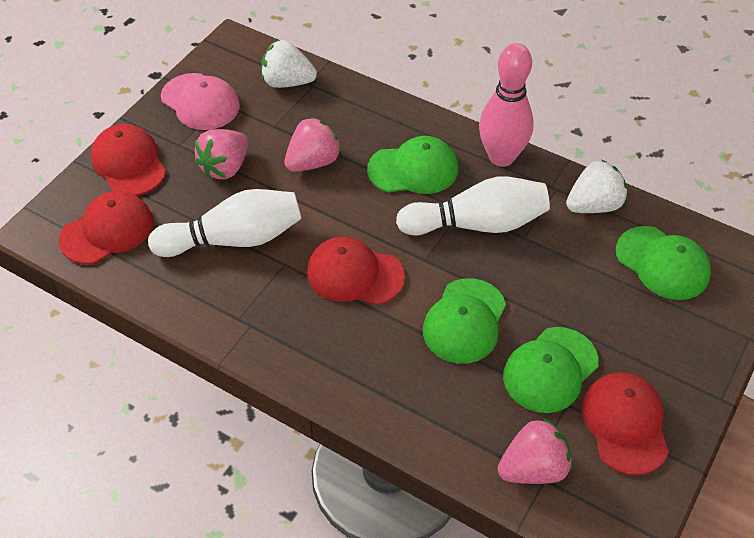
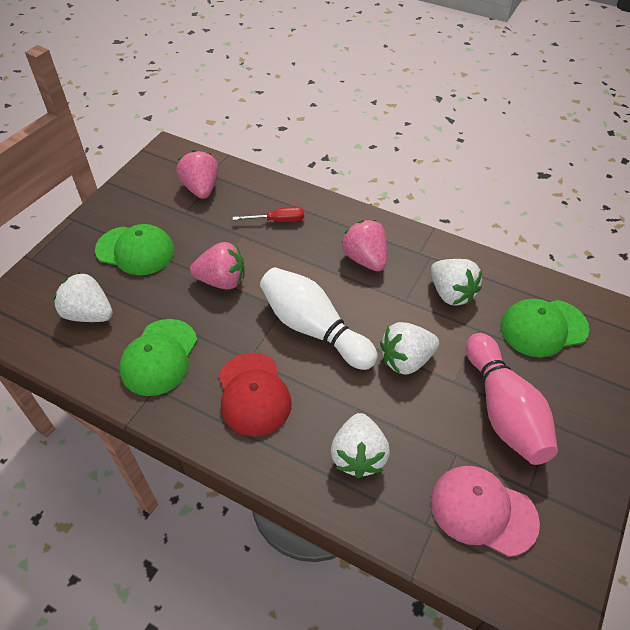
green cap: 4 -> 3
red cap: 4 -> 1
red screwdriver: 0 -> 1
white bowling pin: 2 -> 1
white strawberry: 2 -> 4

